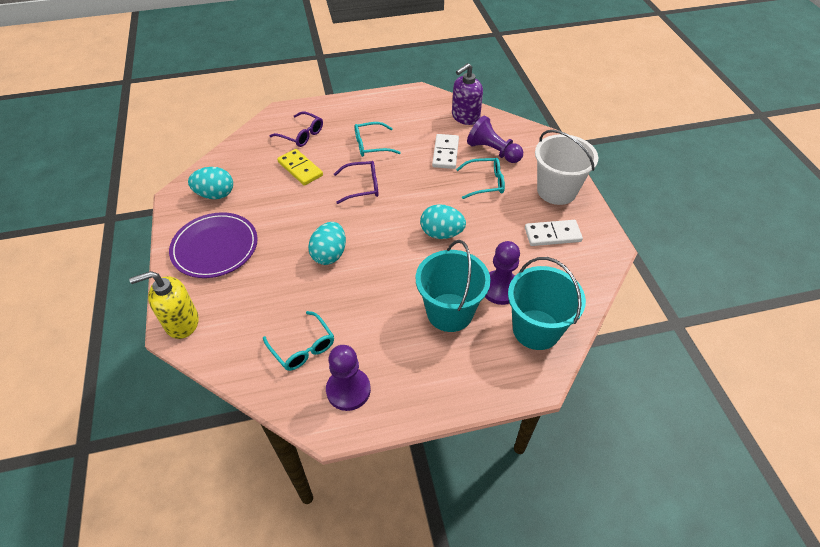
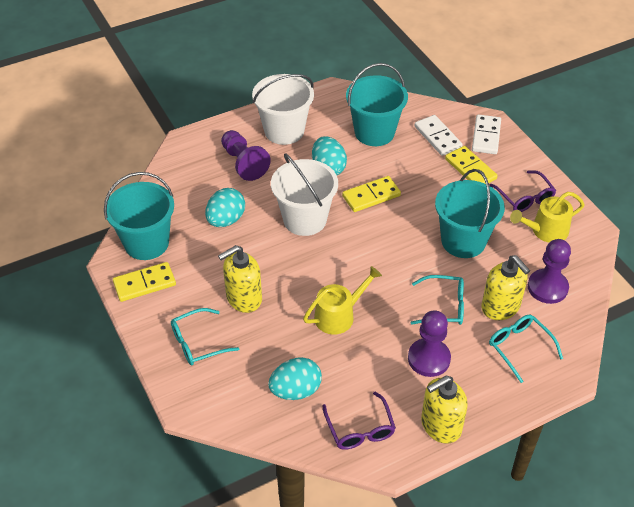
purple plate: 1 -> 0
purple soap dispenser: 1 -> 0
turquoise bucket: 2 -> 3
white bucket: 1 -> 2
yellow domino: 1 -> 3
yellow soap dispenser: 1 -> 3
yellow watering can: 0 -> 2

